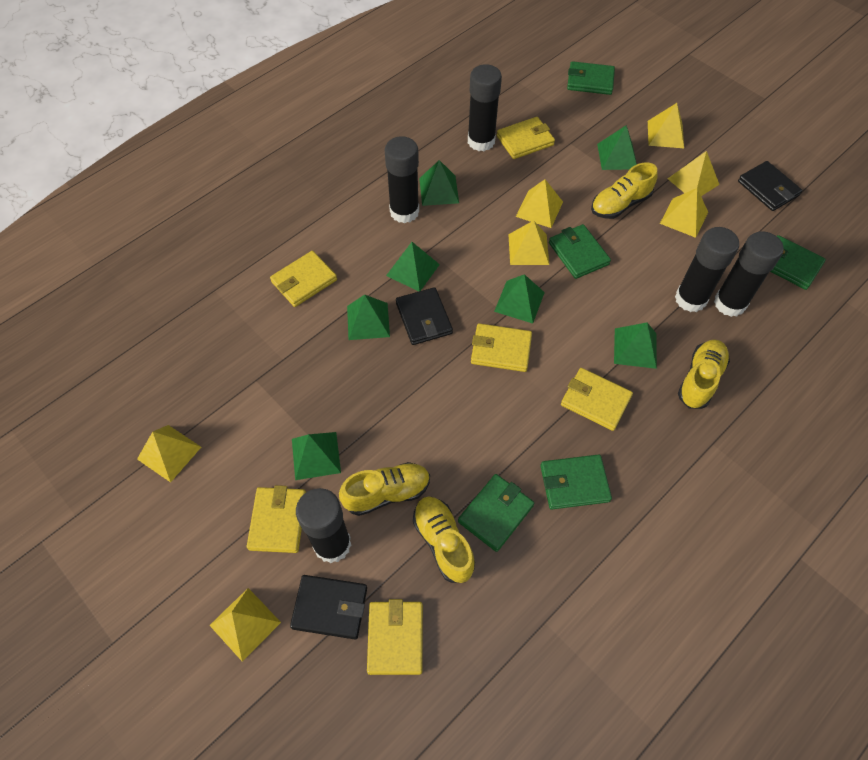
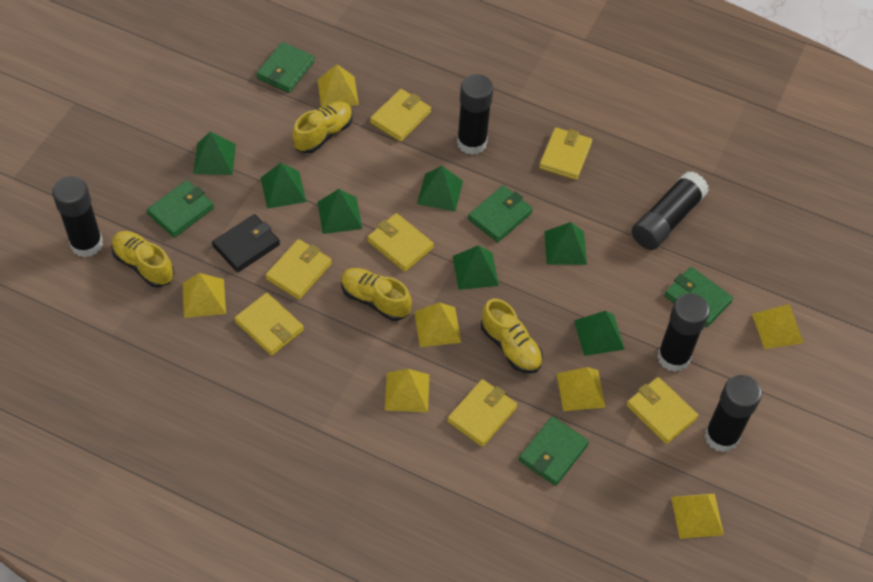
black wallet: 3 -> 1
yellow wallet: 6 -> 7

